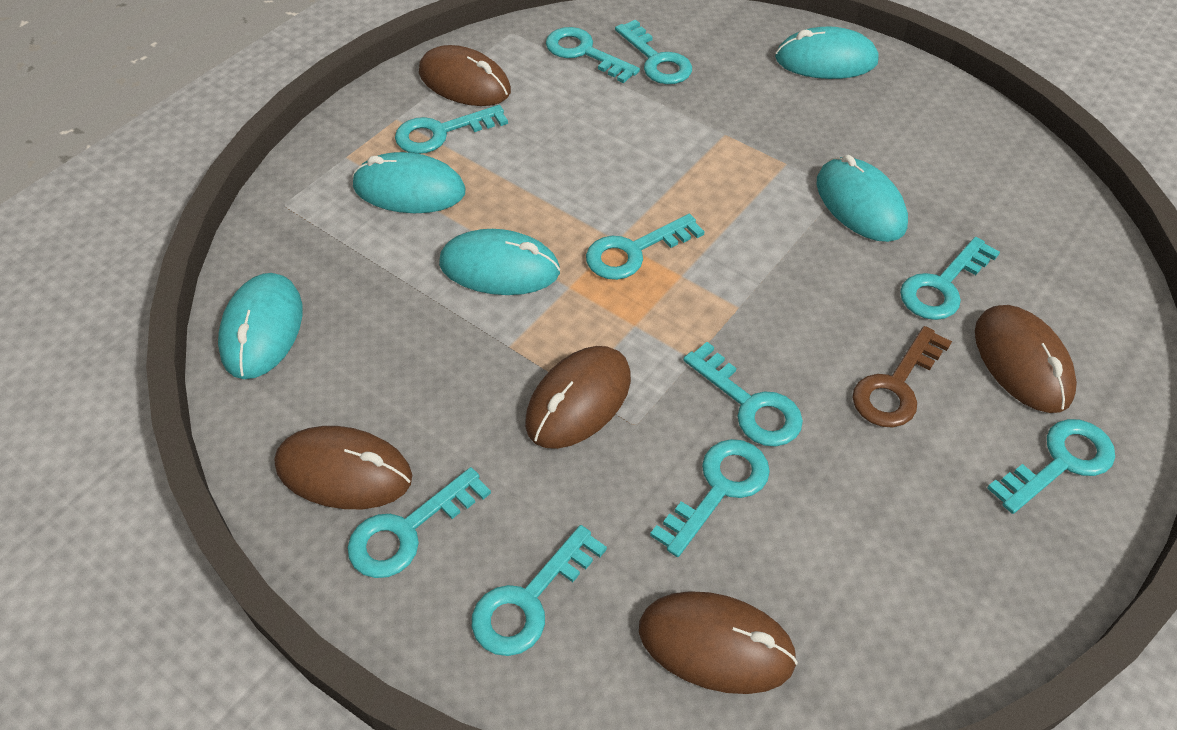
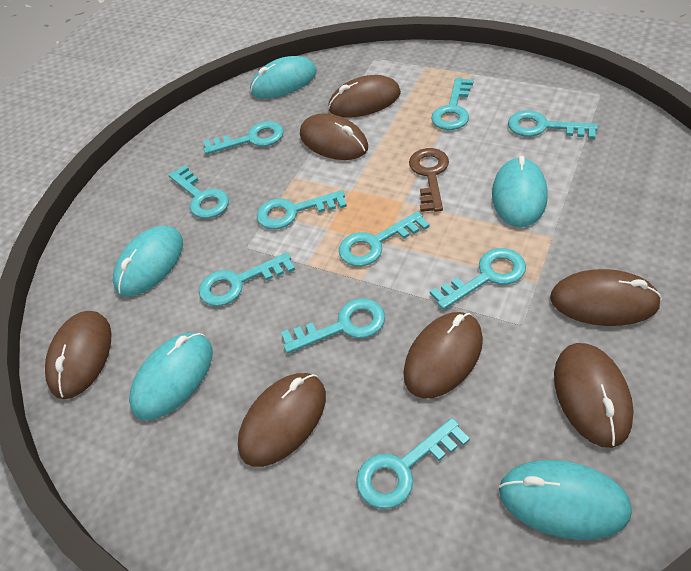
brown mouse: 5 -> 7

